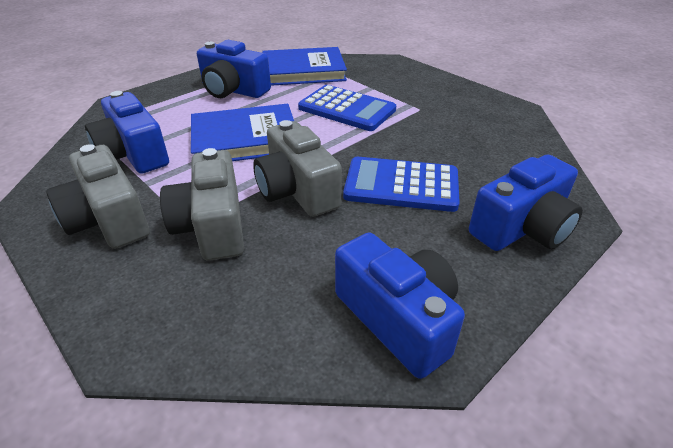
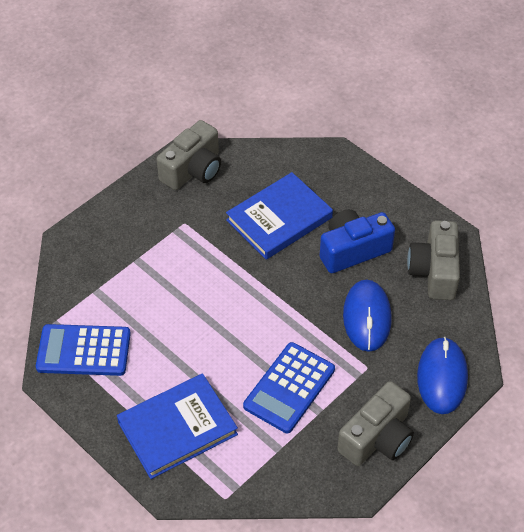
blue camera: 4 -> 1
blue mouse: 0 -> 2

